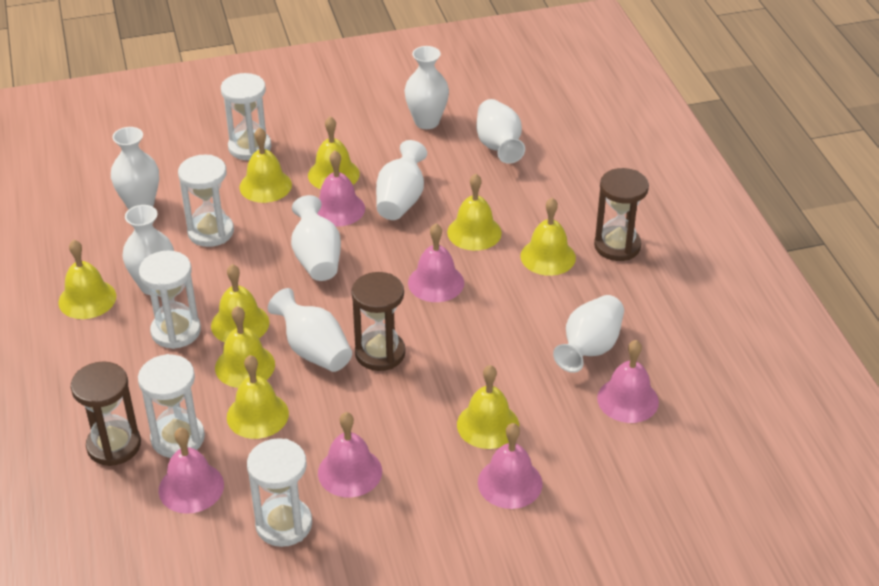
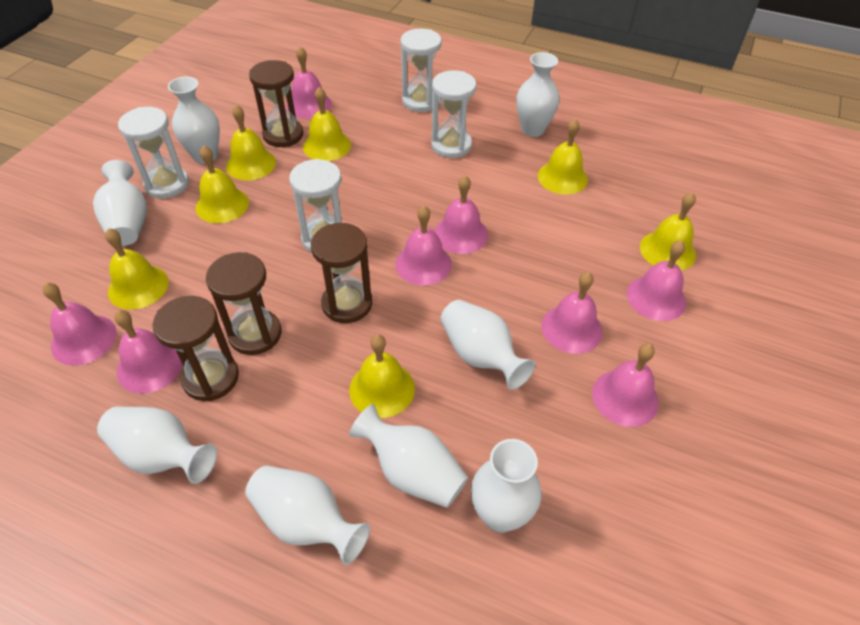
brown hourglass: 3 -> 4
pink bell: 6 -> 8
white hourglass: 5 -> 4
yellow bell: 9 -> 7

